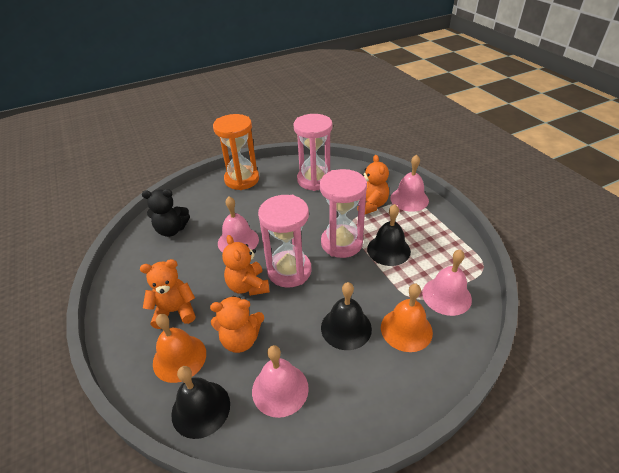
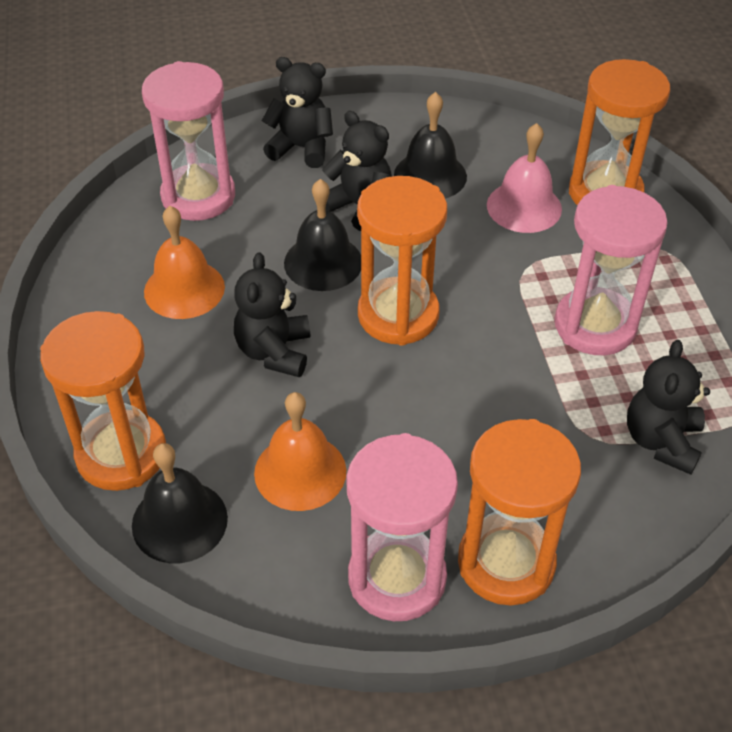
black teddy bear: 1 -> 4
orange hourglass: 1 -> 4
orange teddy bear: 4 -> 0
pink bell: 4 -> 1

